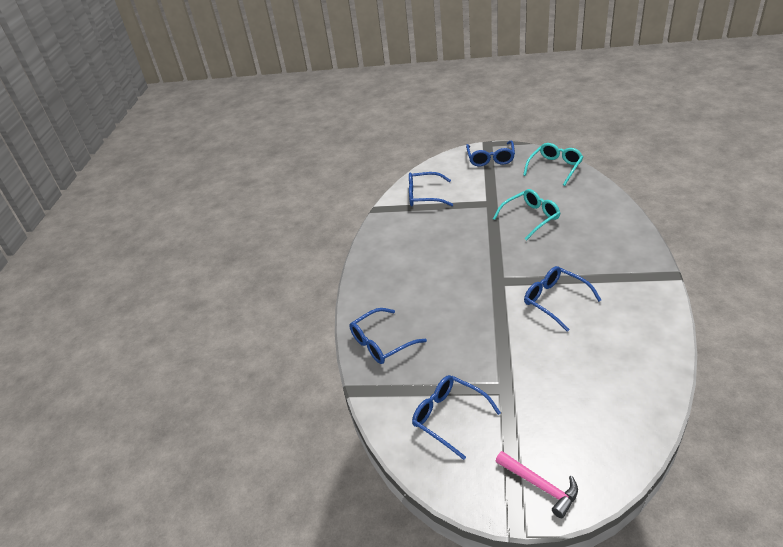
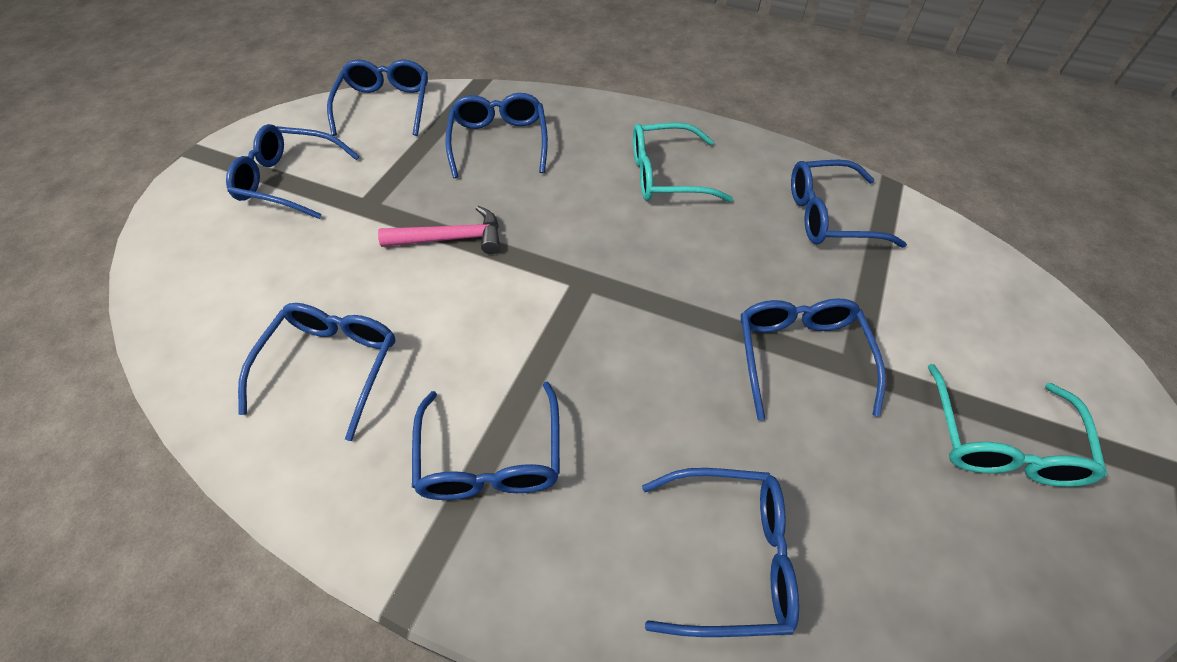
blue glasses: 5 -> 8

